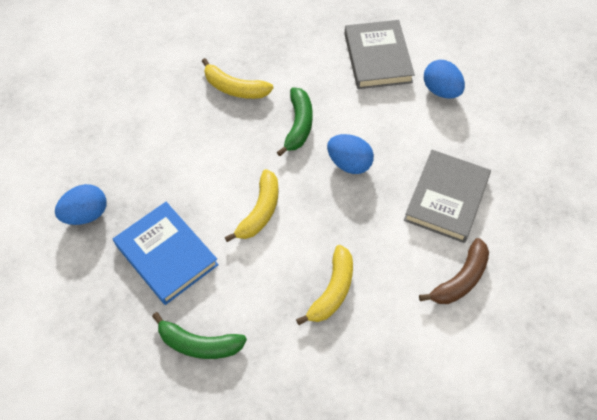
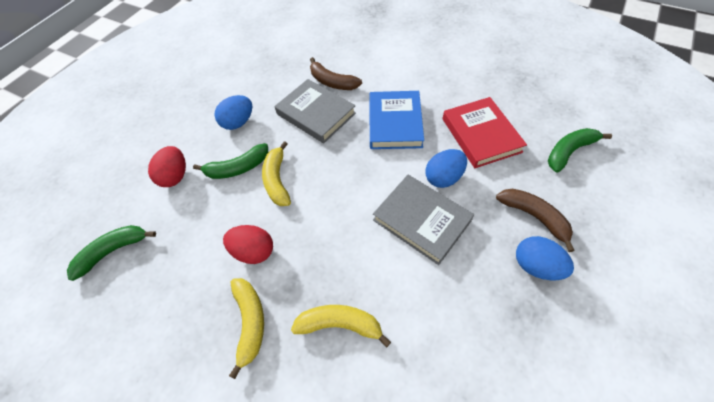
brown banana: 1 -> 2
green banana: 2 -> 3
red book: 0 -> 1
red egg: 0 -> 2

